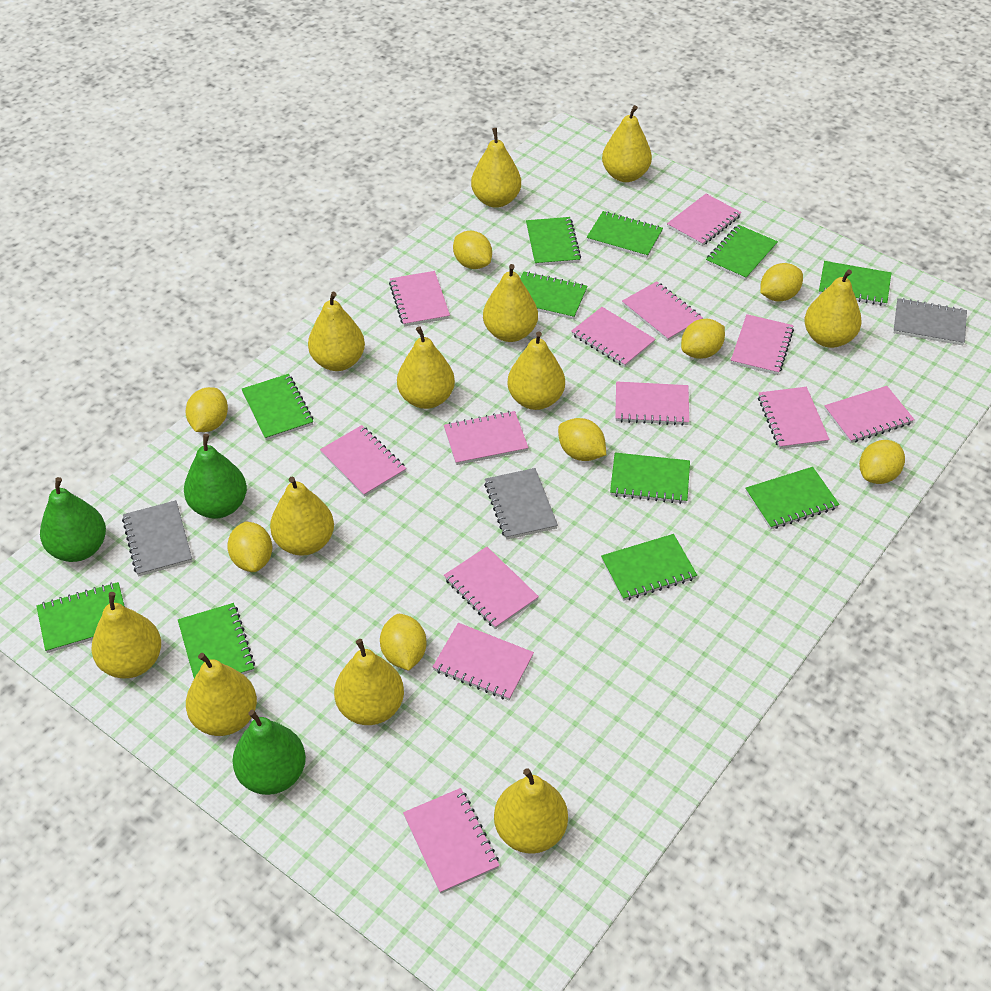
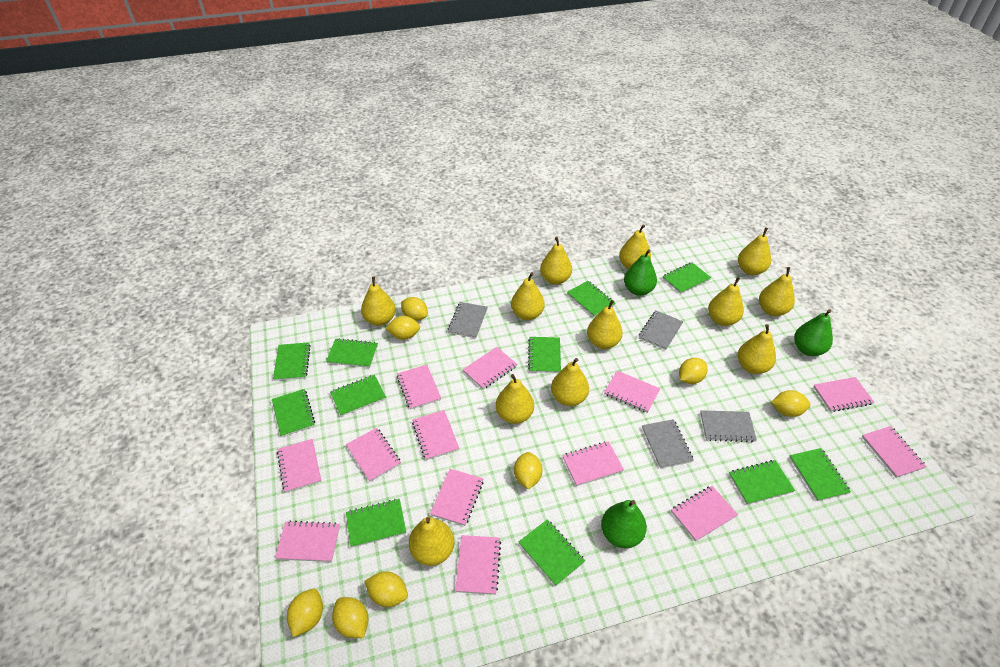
grey notebook: 3 -> 4

